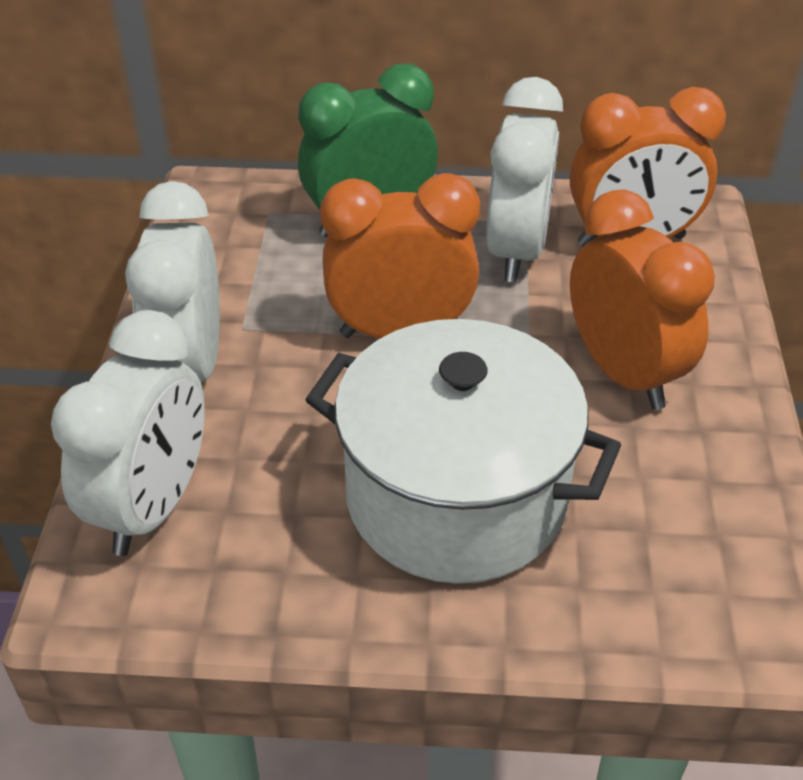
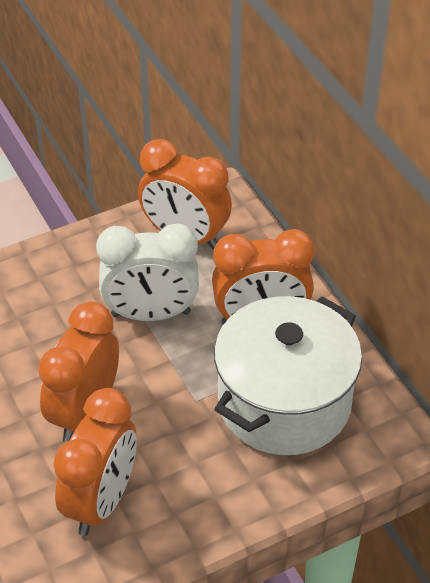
green clock: 1 -> 0
orange clock: 3 -> 4
white clock: 3 -> 1

